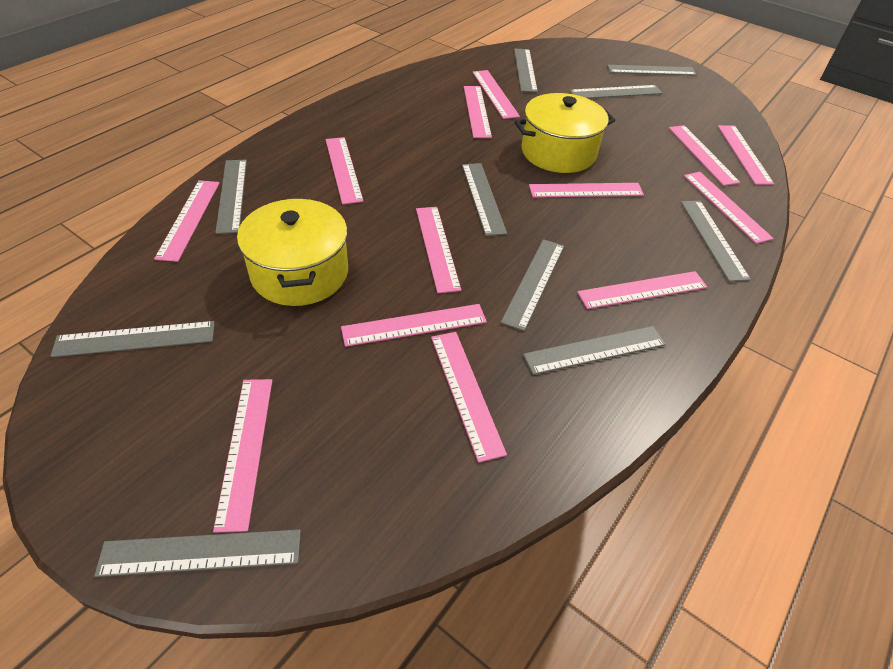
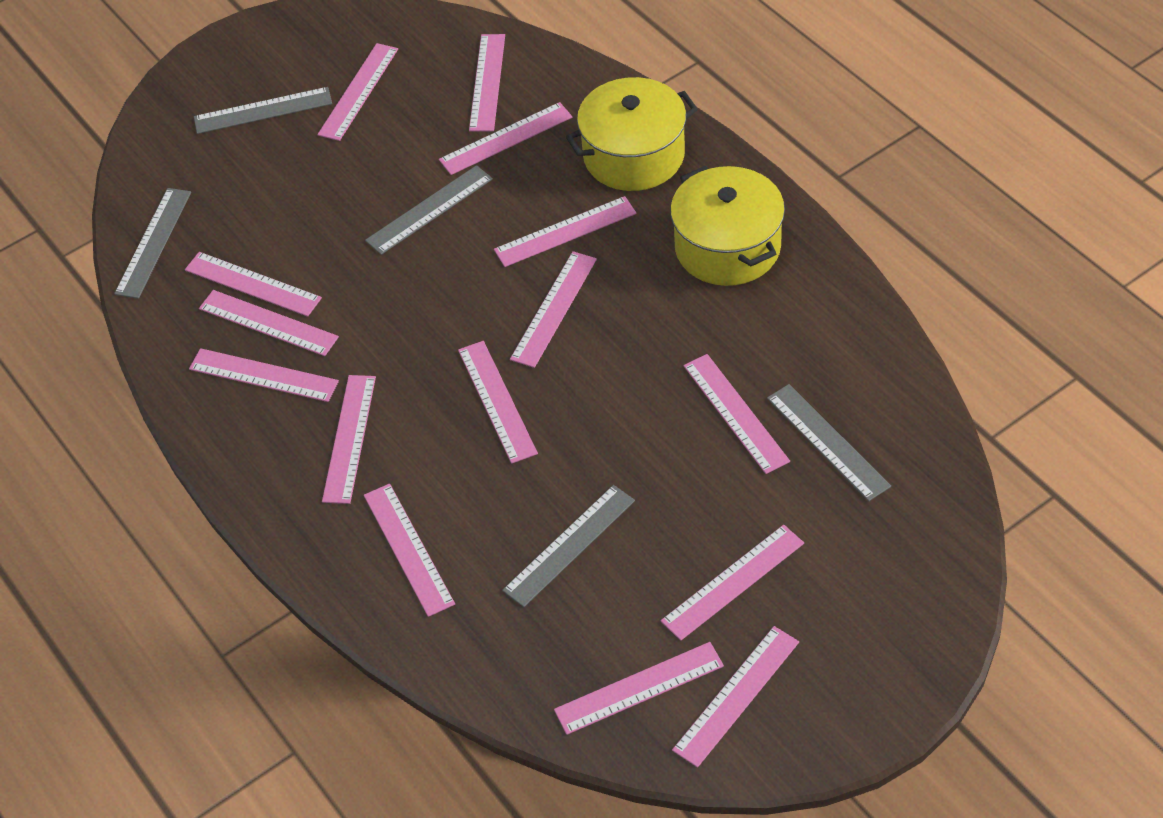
grey ruler: 10 -> 5
pink ruler: 13 -> 15

